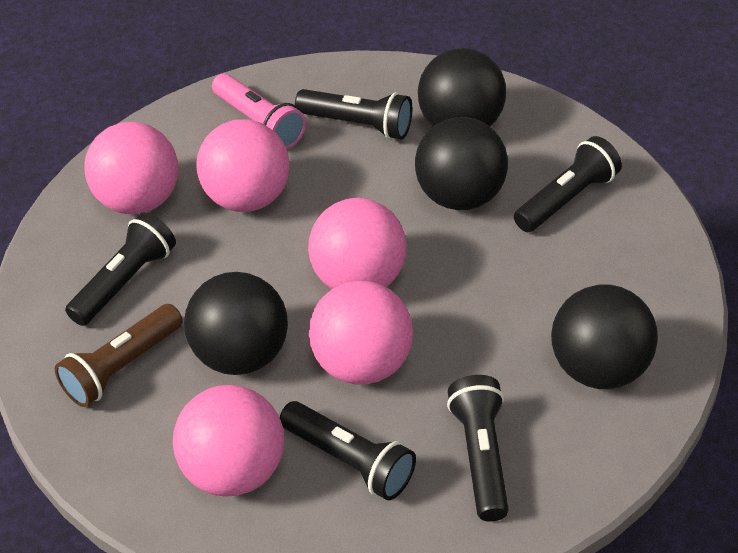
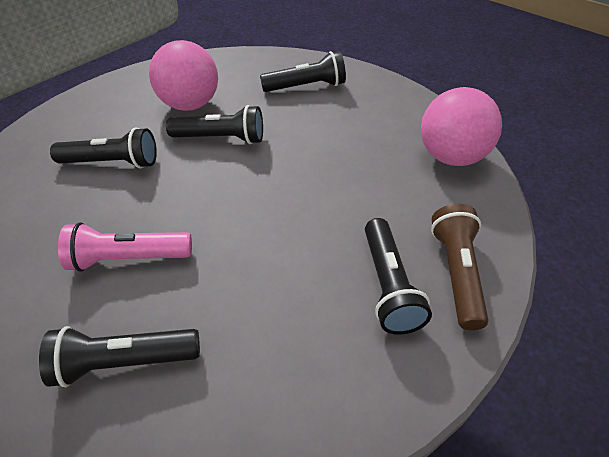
black ball: 4 -> 0
pink ball: 5 -> 2

